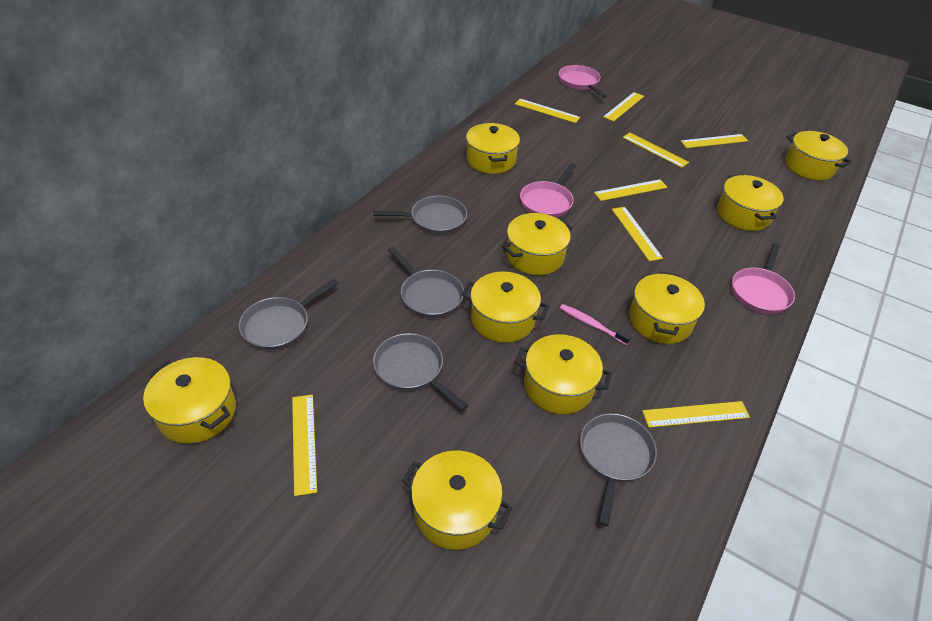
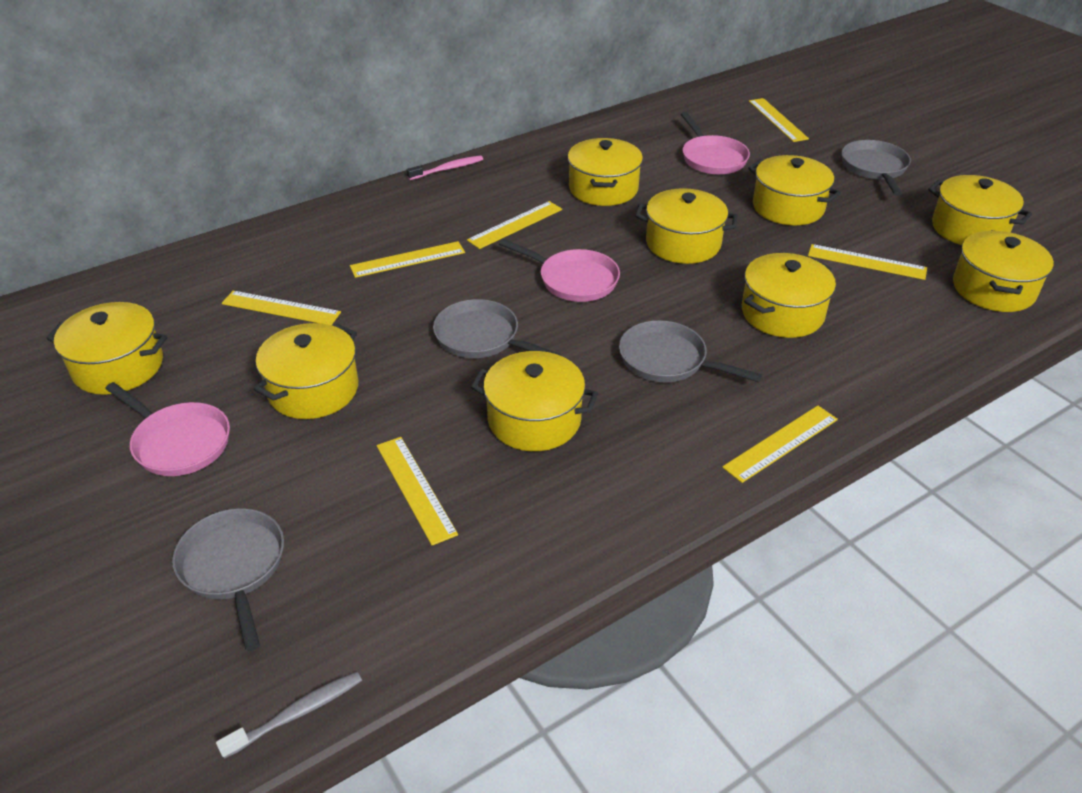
grey pan: 5 -> 4
grey toothbrush: 0 -> 1
yellow ruler: 8 -> 7

